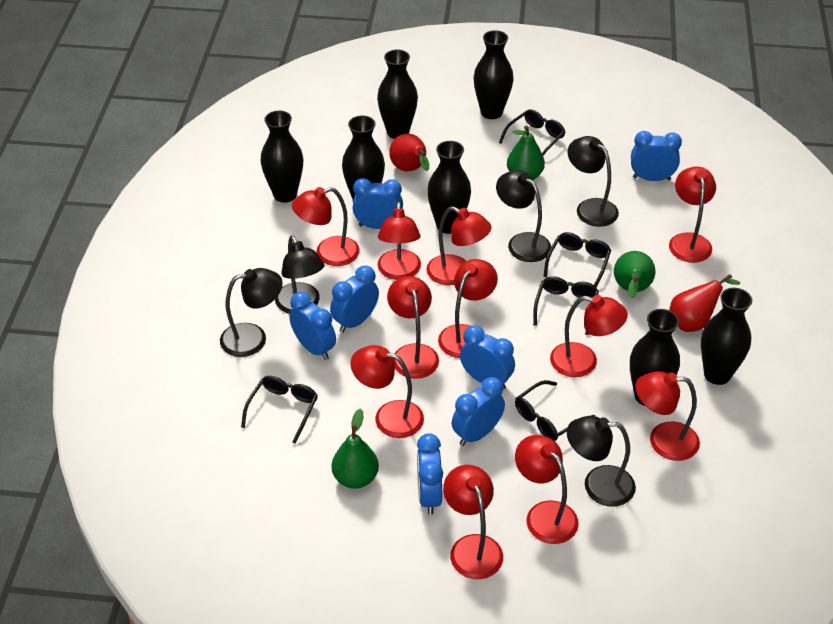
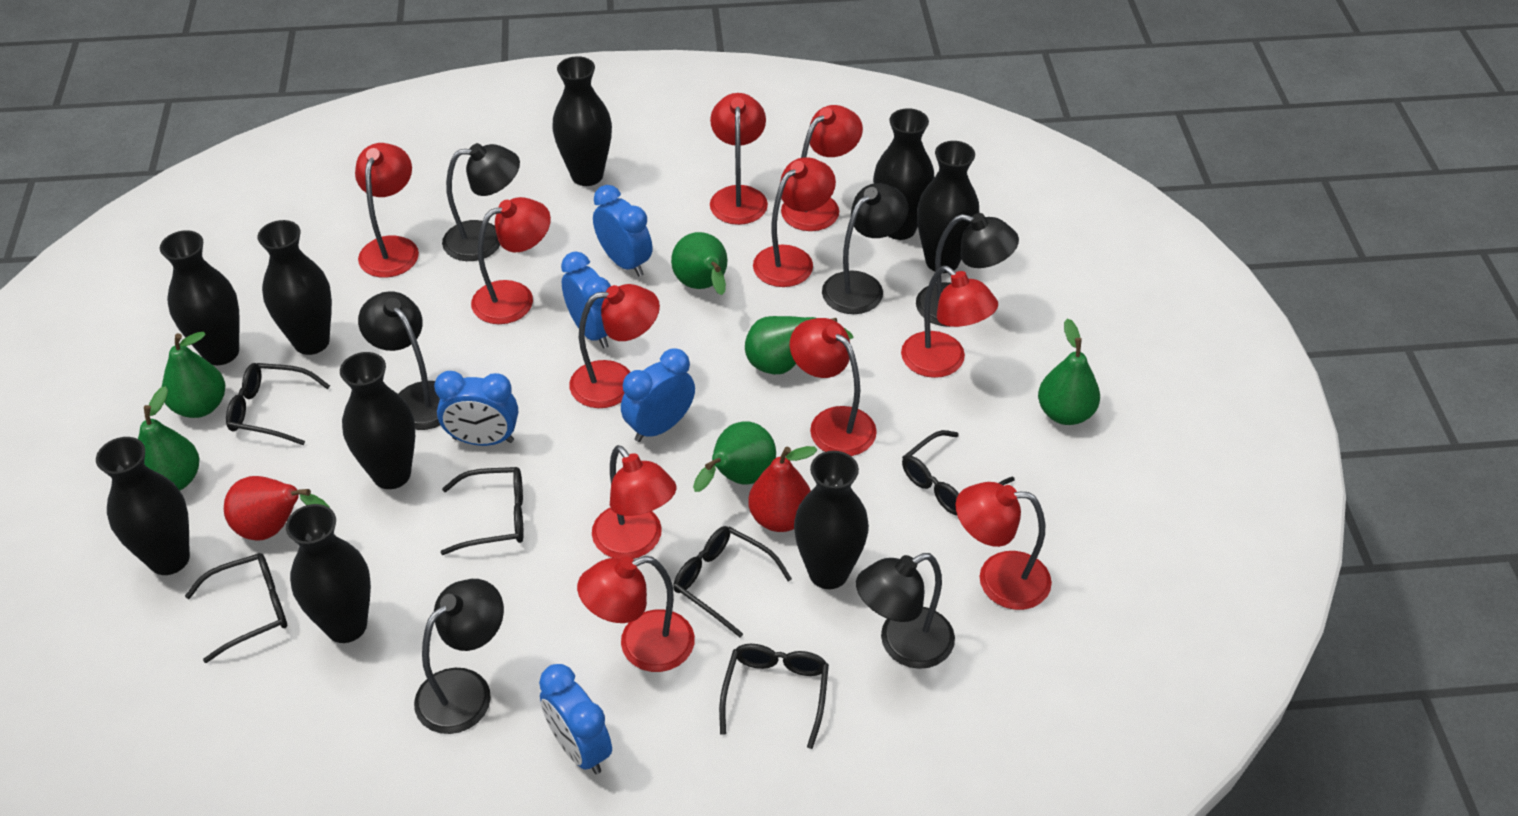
black glasses: 5 -> 6
black lamp: 5 -> 6
black vase: 7 -> 9
blue clock: 7 -> 5
green pear: 3 -> 6

